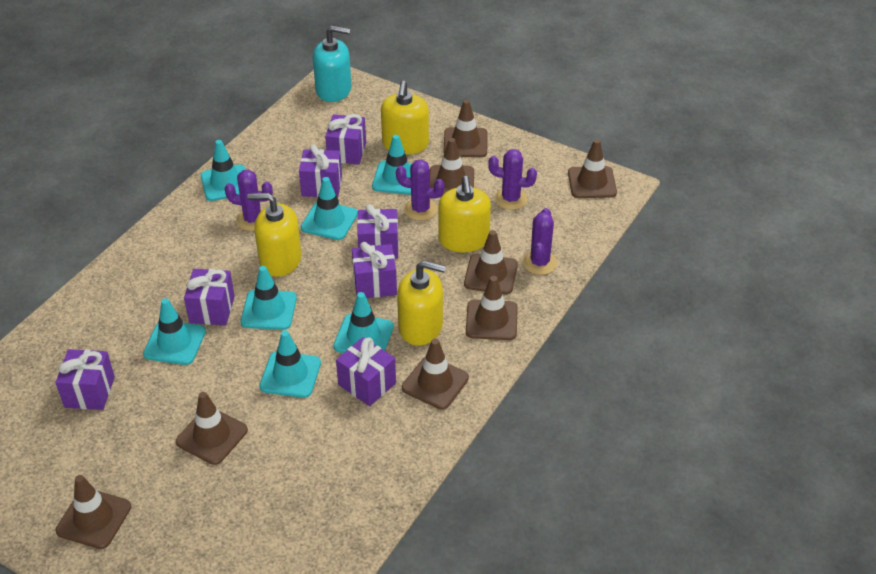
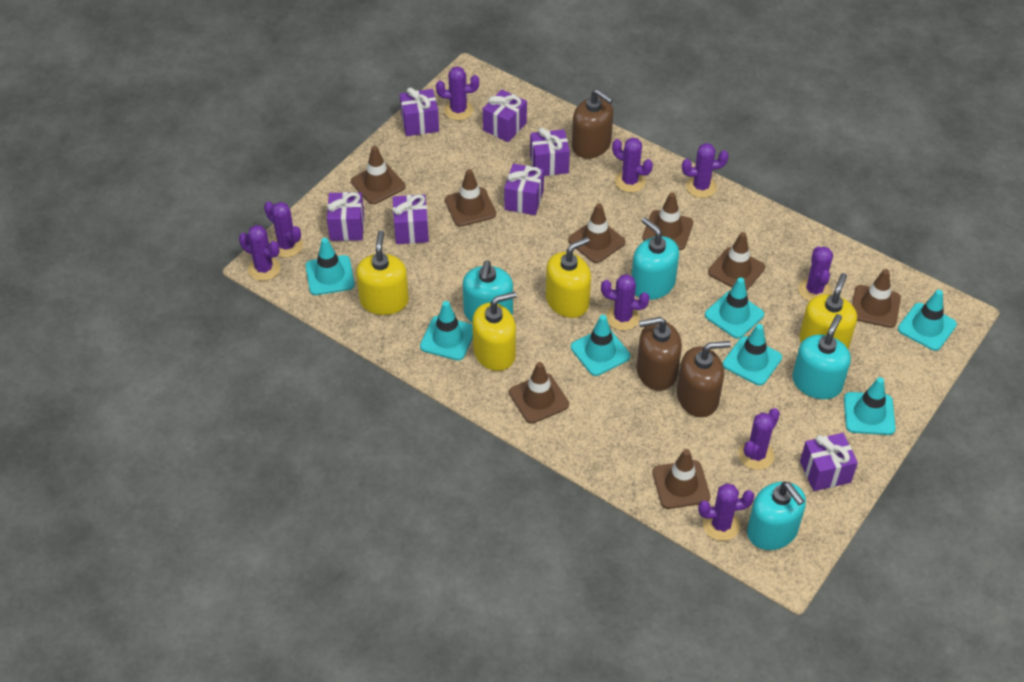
brown soap dispenser: 0 -> 3
purple cactus: 4 -> 9
turquoise soap dispenser: 1 -> 4

